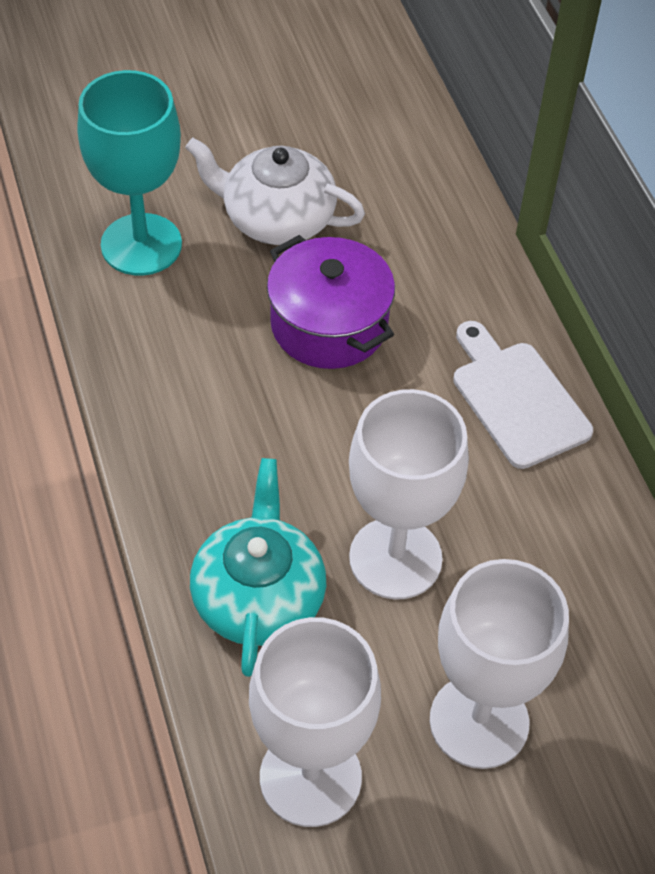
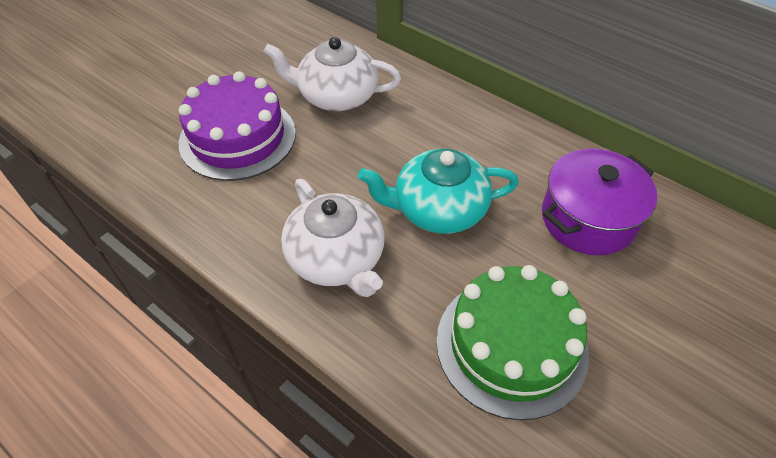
green cake: 0 -> 1
purple cake: 0 -> 1
turquoise goblet: 1 -> 0
white cutting board: 1 -> 0
white goblet: 3 -> 0
white teapot: 1 -> 2

